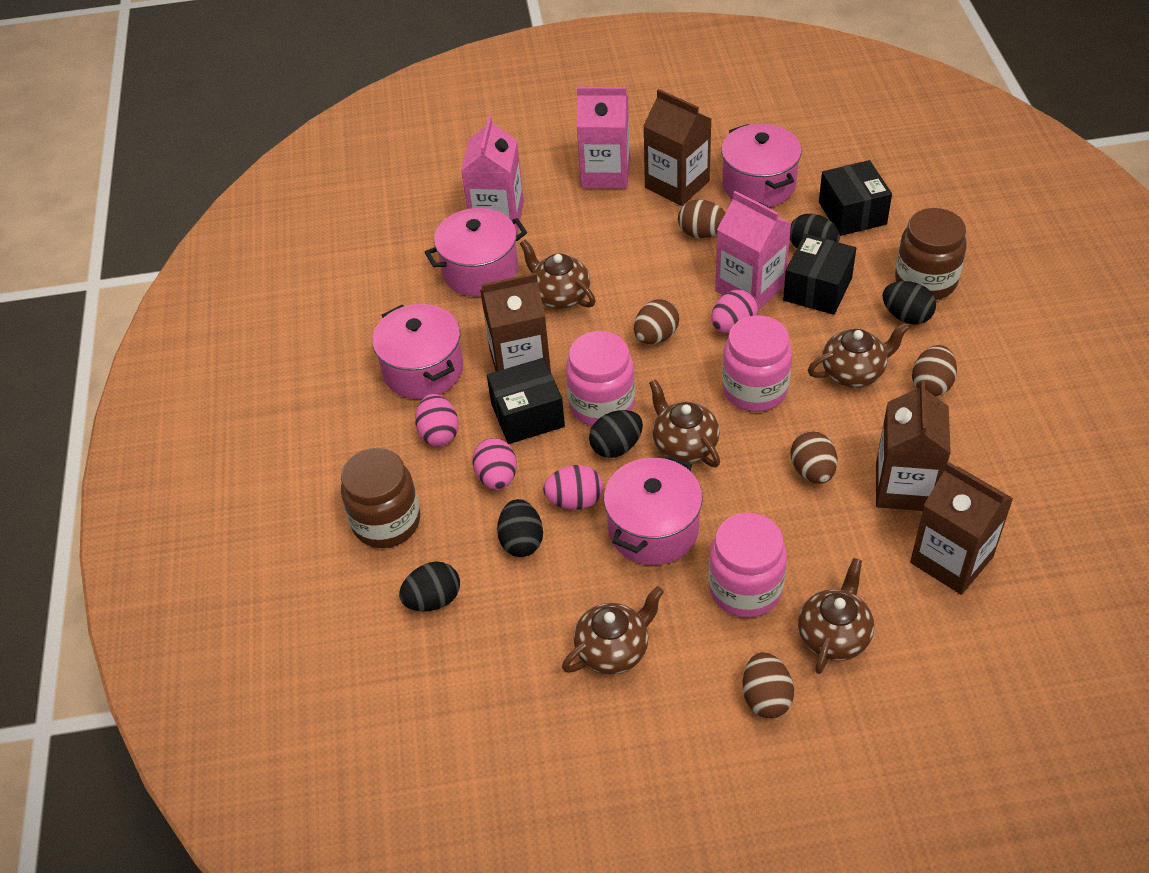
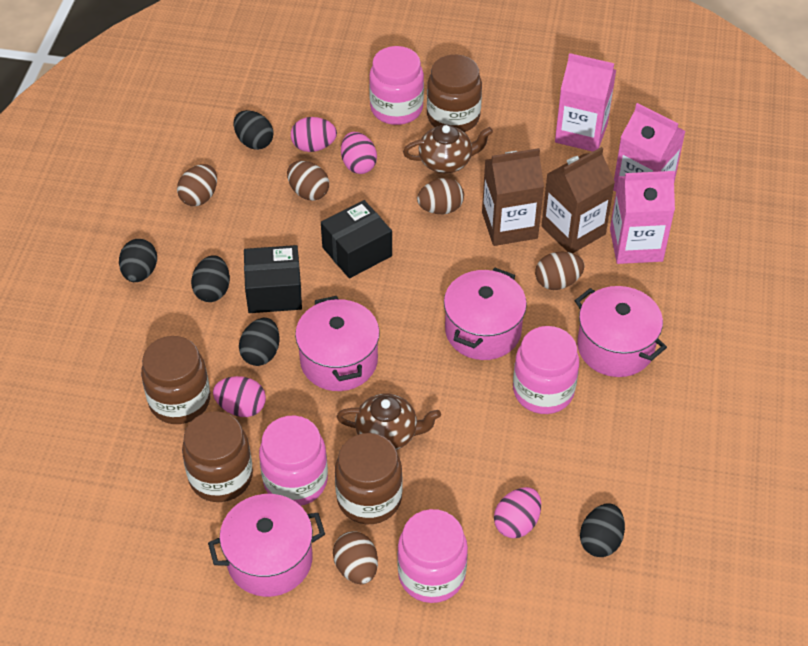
black box: 3 -> 2
brown carton: 4 -> 2
brown jar: 2 -> 4
brown teapot: 5 -> 2
pink jar: 3 -> 4

